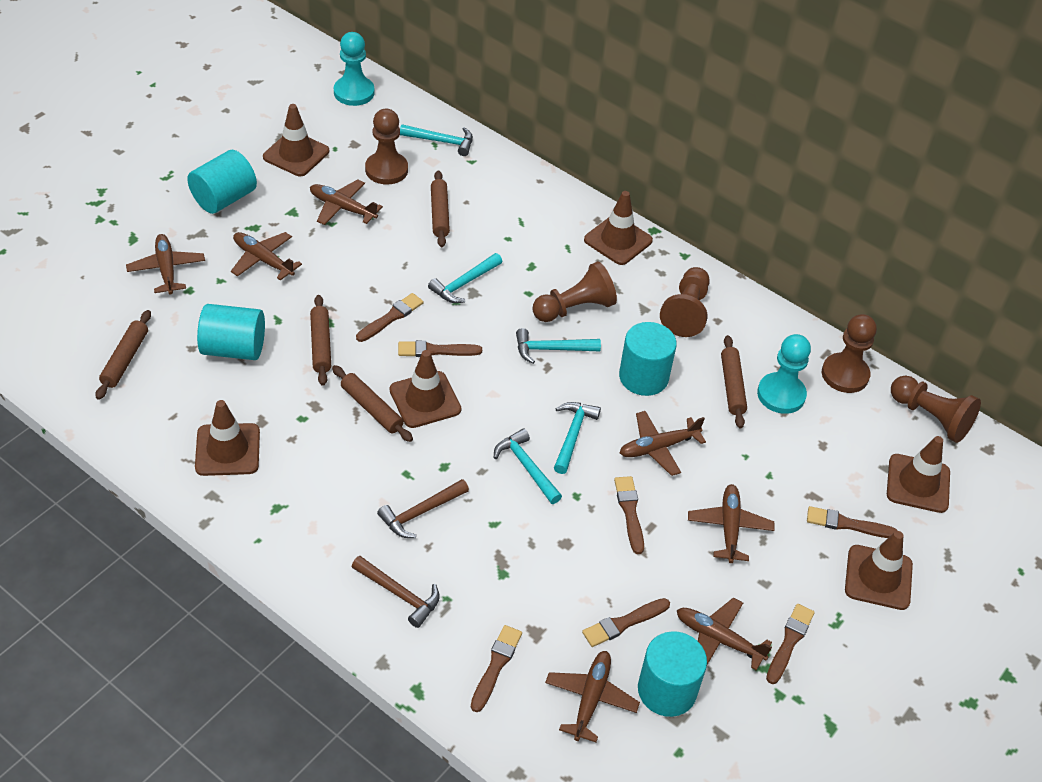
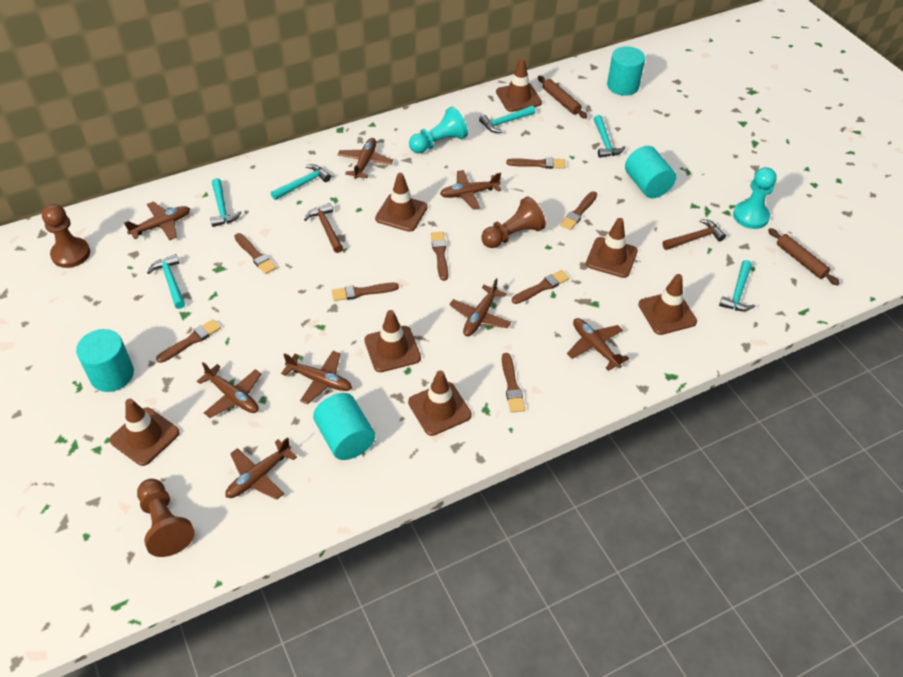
brown brush: 7 -> 8
brown pawn: 5 -> 3
brown plane: 7 -> 8
brown rolling pin: 5 -> 2
brown traffic cone: 6 -> 7
turquoise hammer: 5 -> 6

